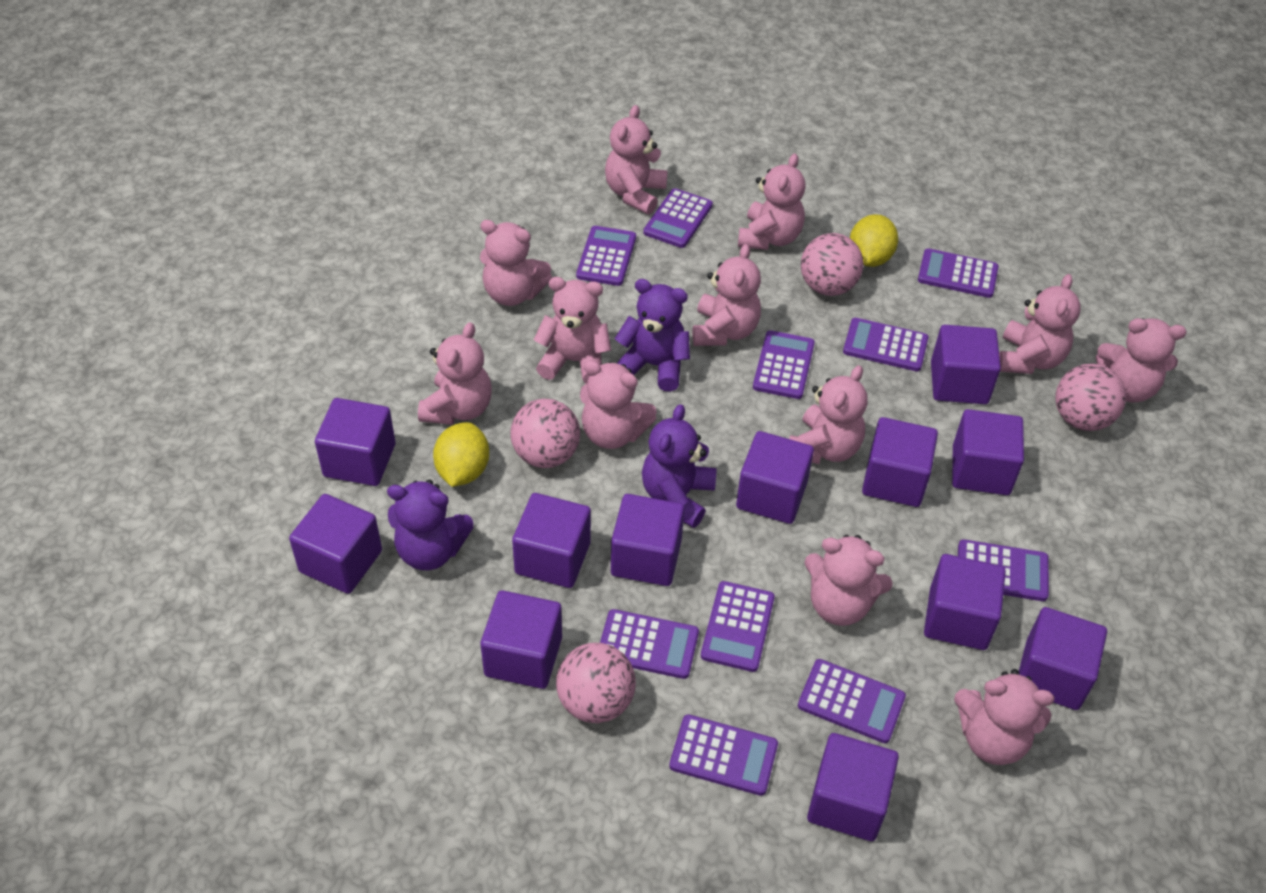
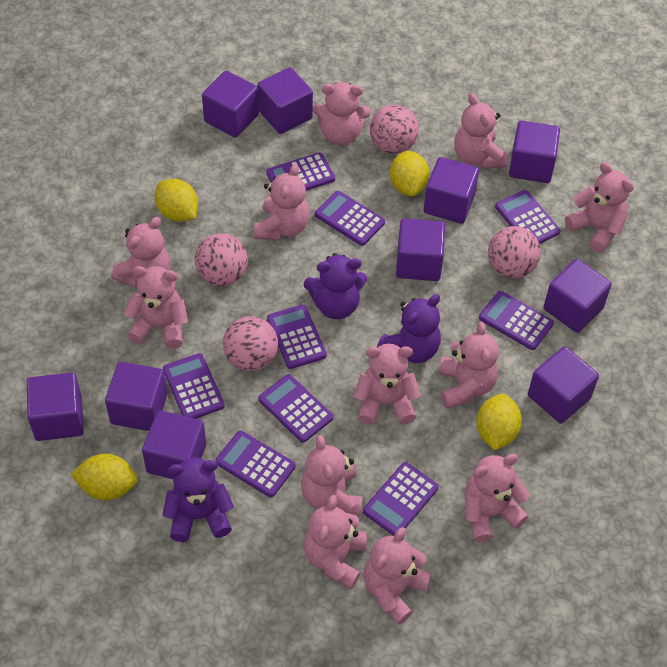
purple calculator: 10 -> 9
purple cube: 12 -> 10
yellow lemon: 2 -> 4

